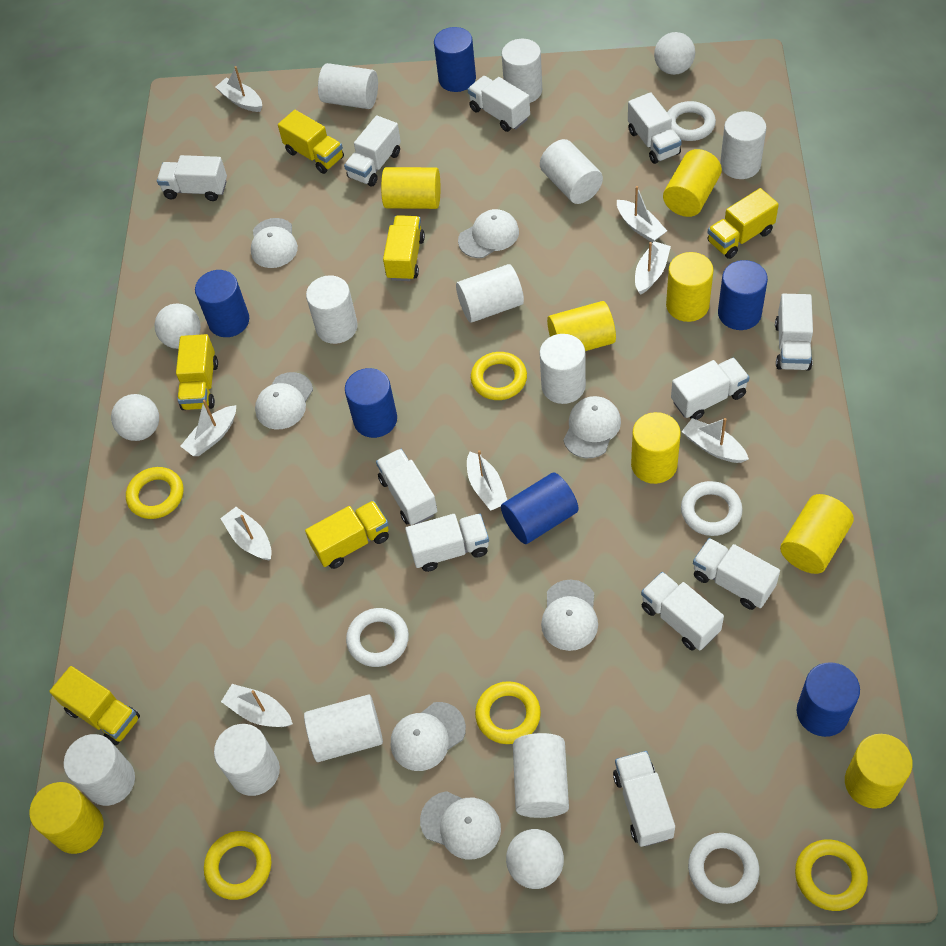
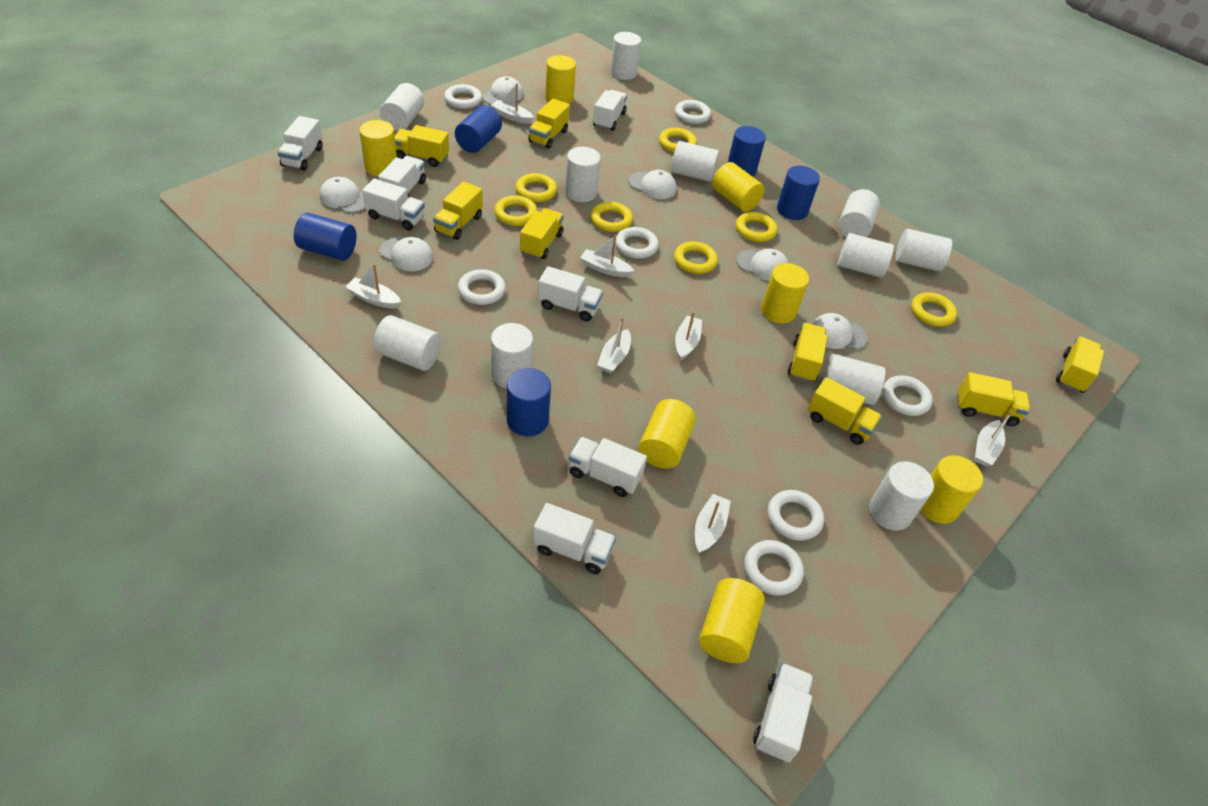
blue cylinder: 6 -> 5
white ball: 4 -> 0
white boat: 8 -> 7
white cap: 7 -> 6
white ring: 4 -> 7
white truck: 11 -> 8
yellow cylinder: 8 -> 7
yellow ring: 5 -> 7
yellow truck: 6 -> 8

